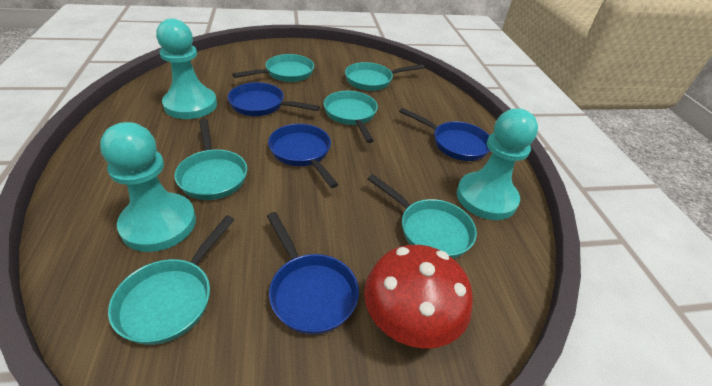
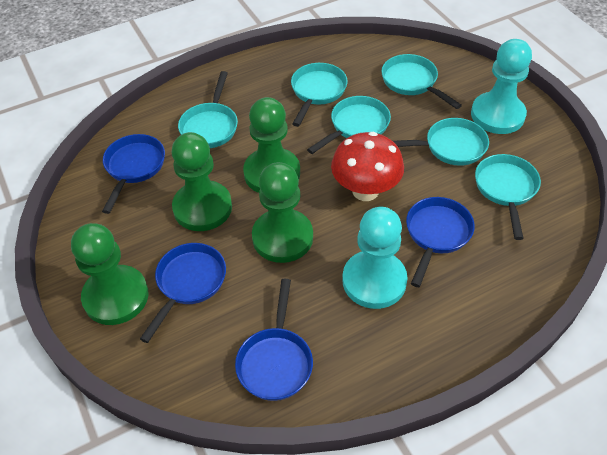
green pawn: 0 -> 4
turquoise pawn: 3 -> 2

